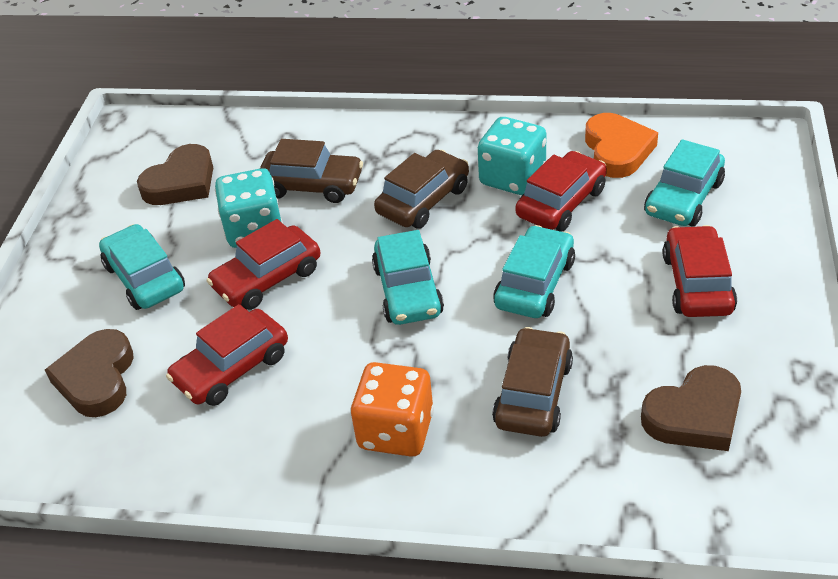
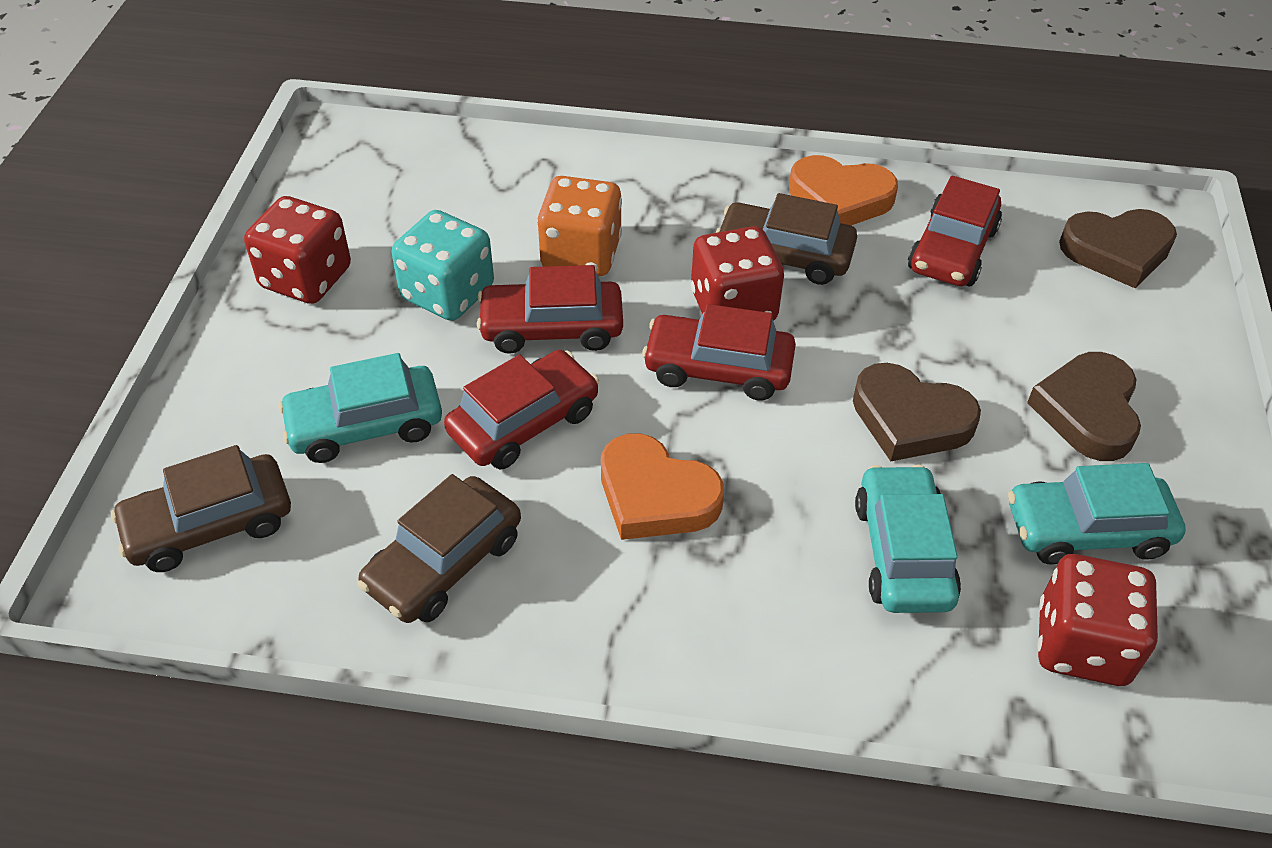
orange heart: 1 -> 2
red dice: 0 -> 3
turquoise car: 4 -> 3
turquoise dice: 2 -> 1

